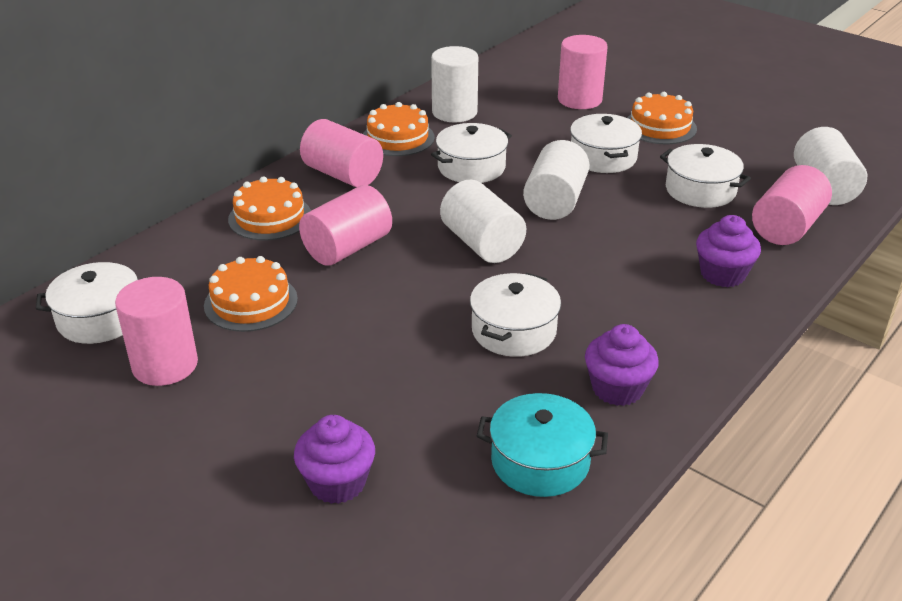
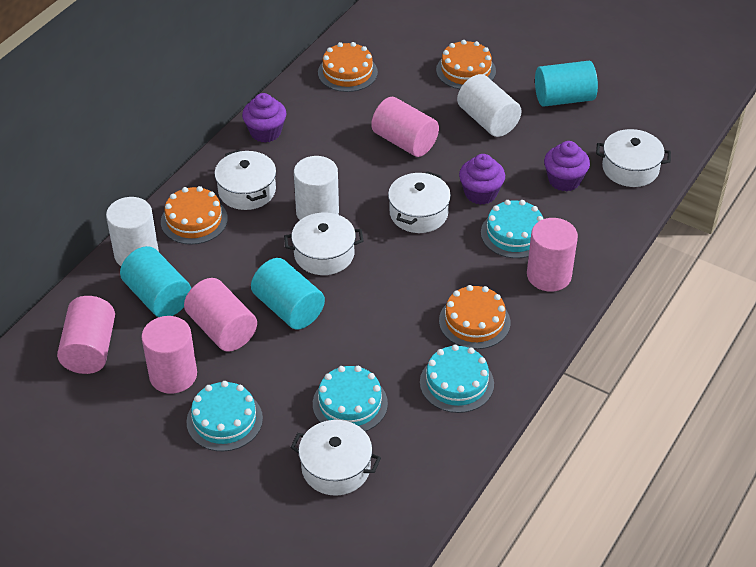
turquoise cake: 0 -> 4
turquoise cylinder: 0 -> 3
turquoise pot: 1 -> 0
white cylinder: 4 -> 3

